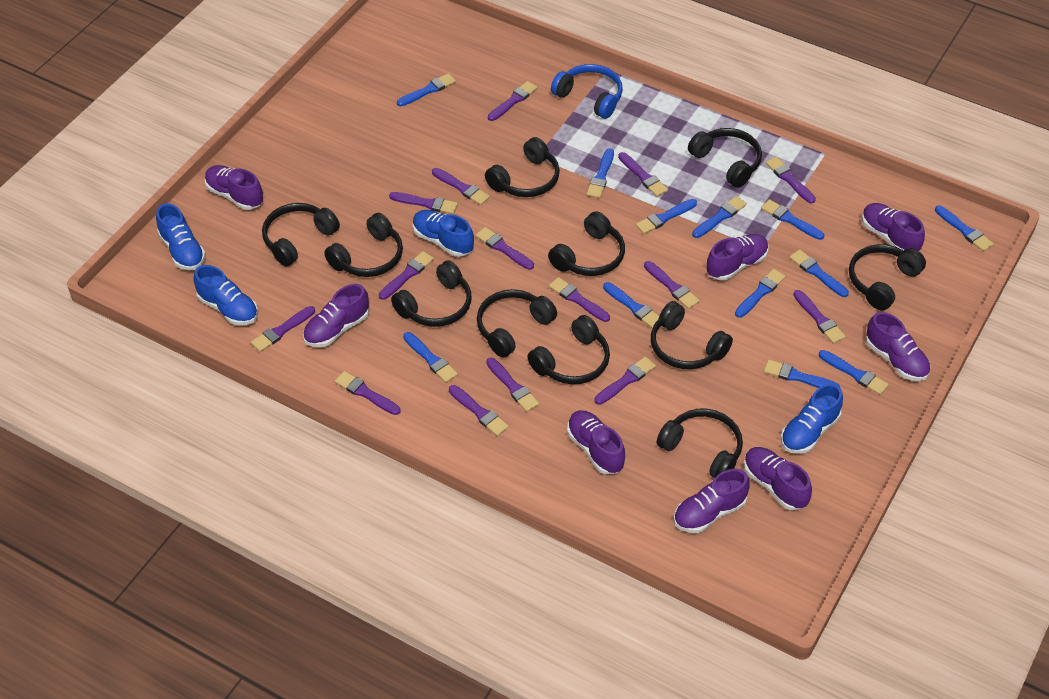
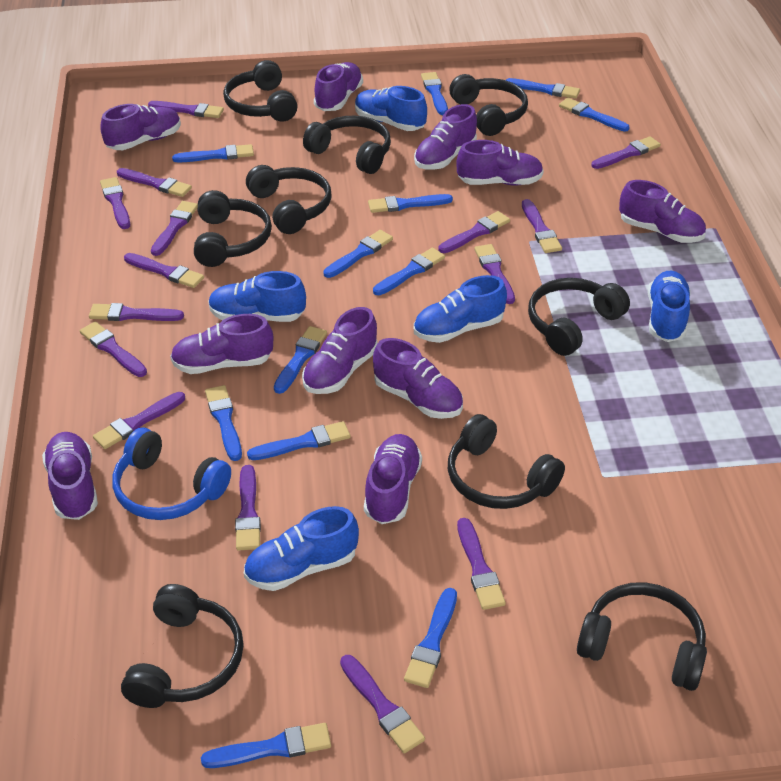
black headphones: 11 -> 9
blue shoe: 4 -> 5
purple shoe: 8 -> 10

